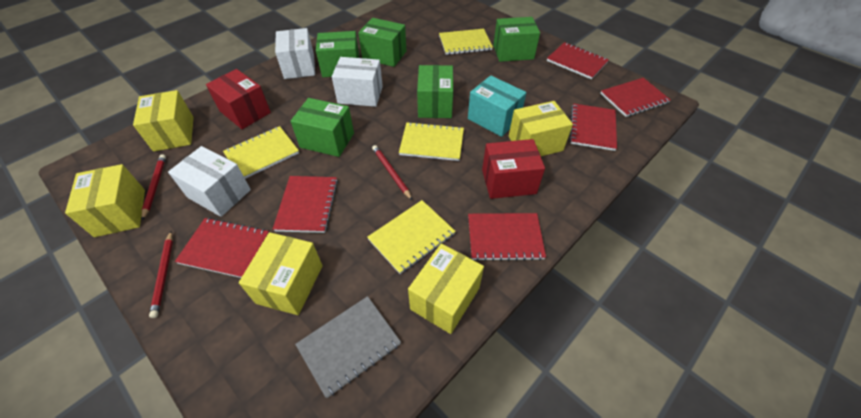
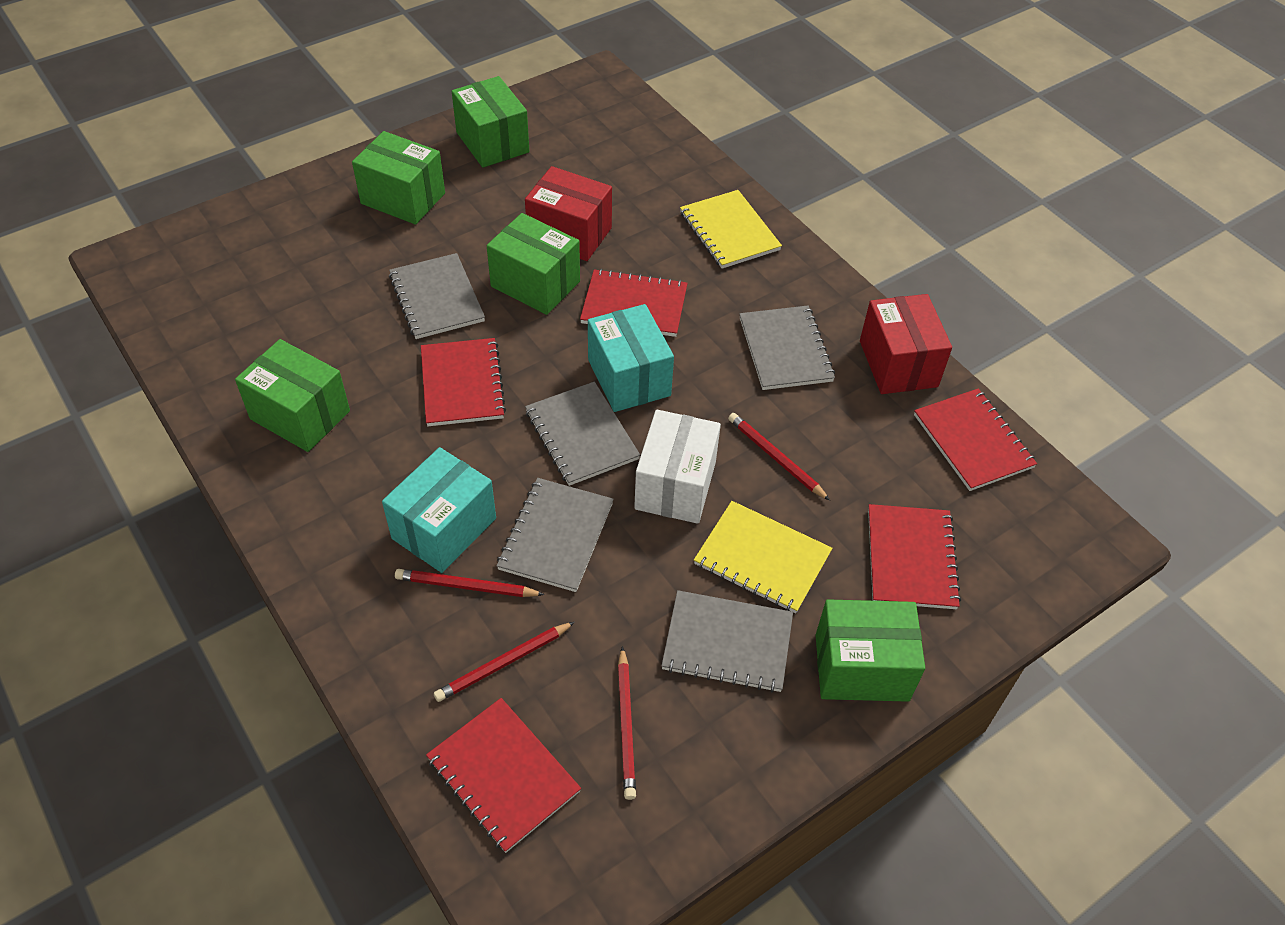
grey notebook: 1 -> 5
red notebook: 6 -> 5
red pencil: 3 -> 4
turquoise box: 1 -> 2
white box: 3 -> 1
yellow box: 5 -> 0
yellow notebook: 4 -> 2

